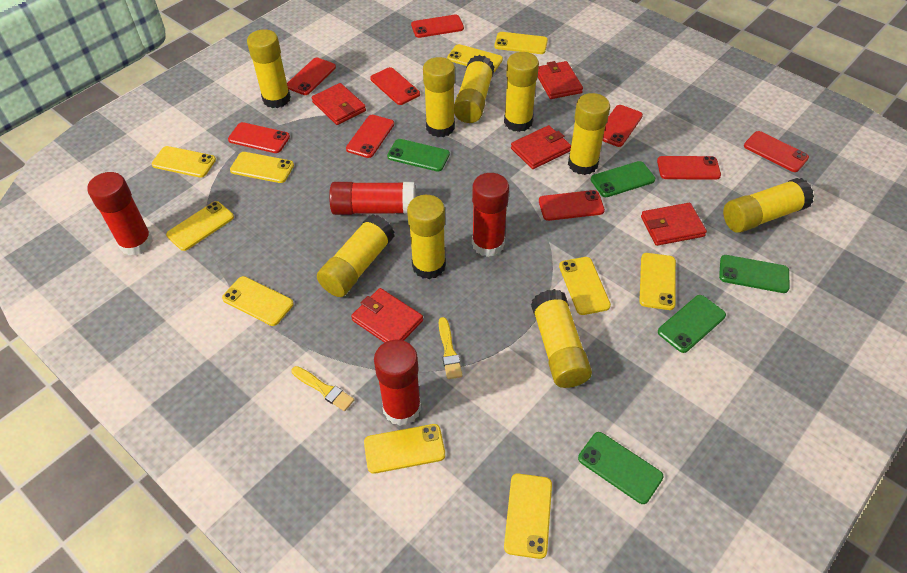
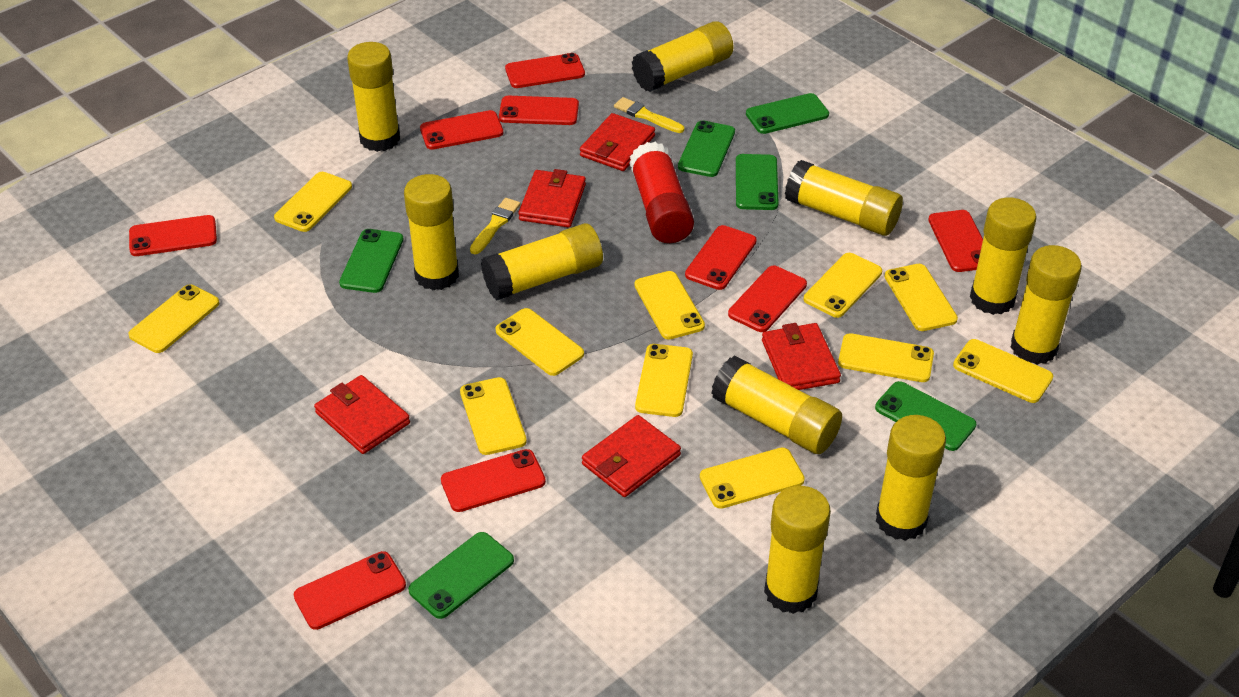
green phone: 5 -> 6
red glue stick: 4 -> 1
yellow glue stick: 9 -> 10
yellow phone: 10 -> 11

